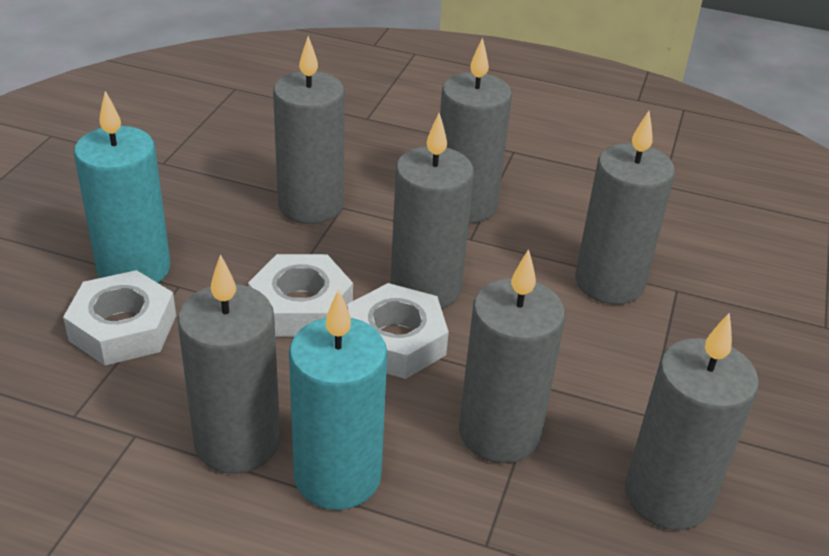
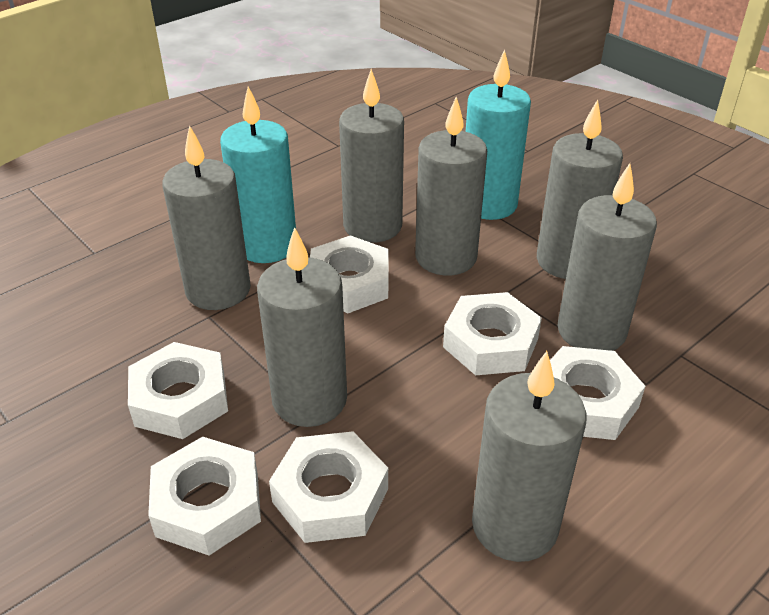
white nut: 3 -> 6

